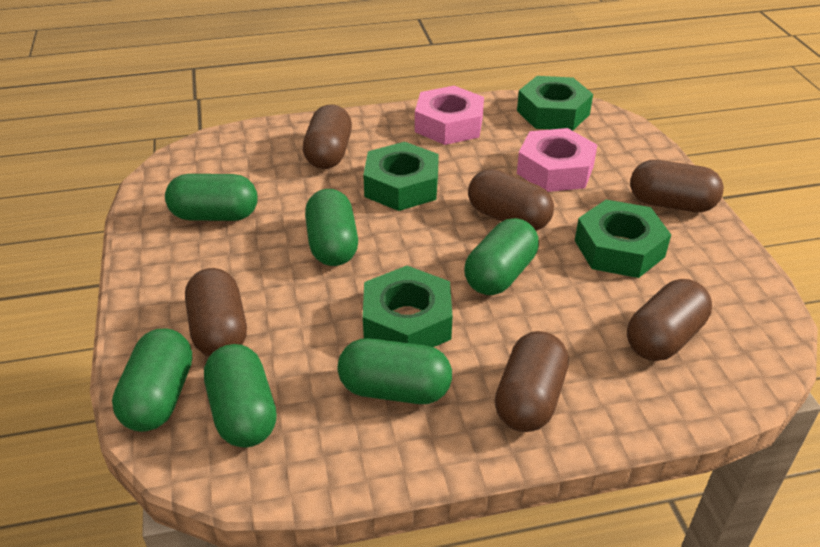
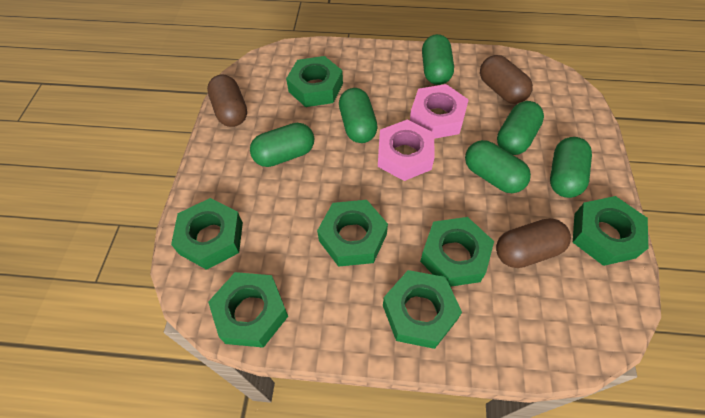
brown capsule: 6 -> 3
green nut: 4 -> 7

